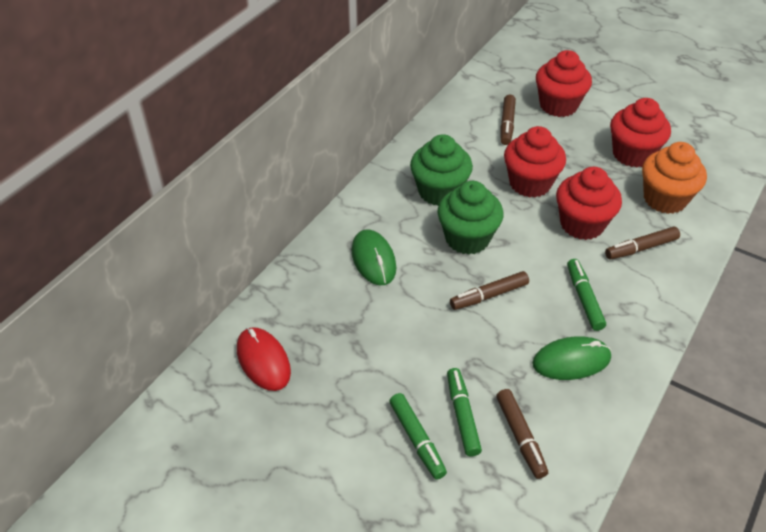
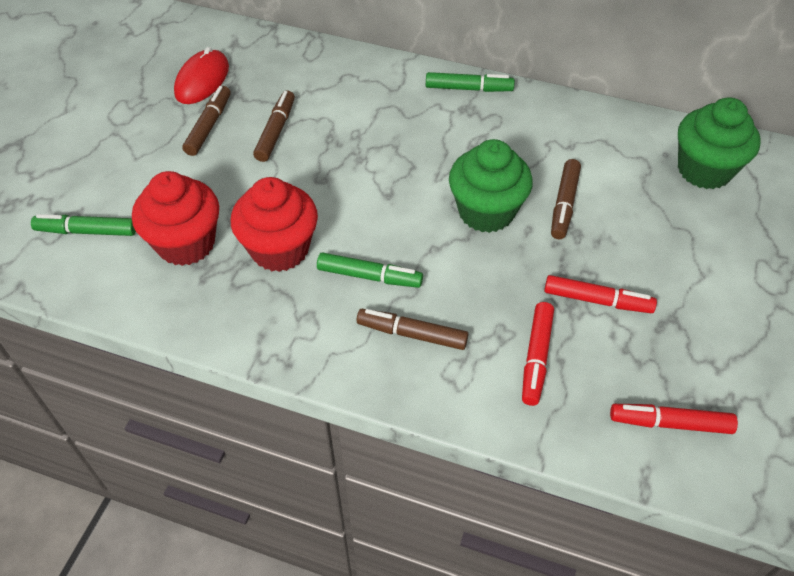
green mouse: 2 -> 0
orange cupcake: 1 -> 0
red cupcake: 4 -> 2
red marker: 0 -> 3

